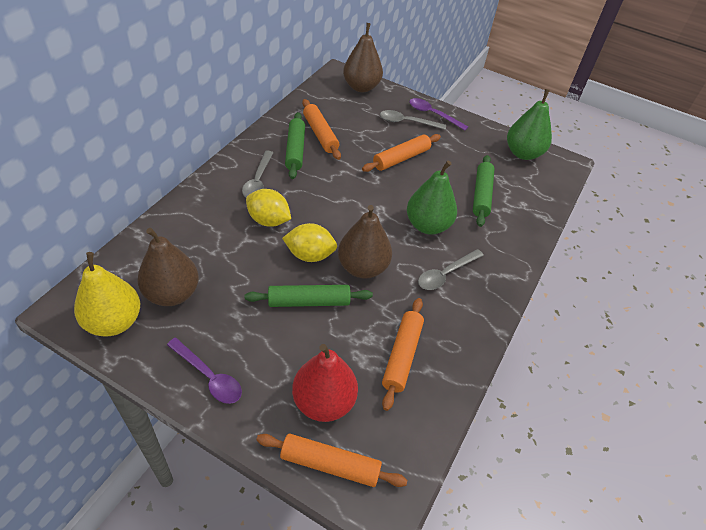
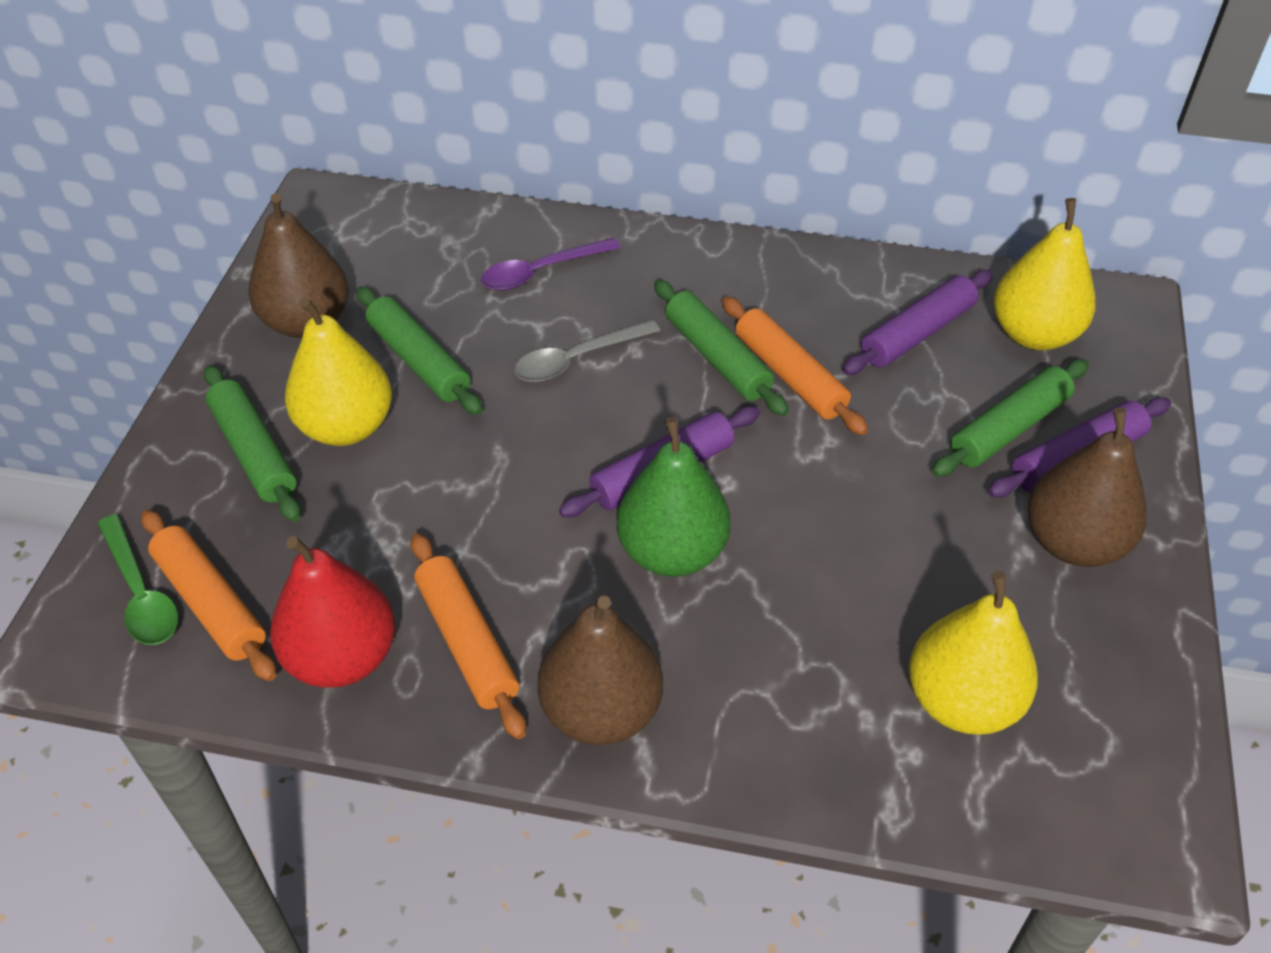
green pear: 2 -> 1
green rolling pin: 3 -> 4
green spoon: 0 -> 1
grey spoon: 3 -> 1
orange rolling pin: 4 -> 3
purple rolling pin: 0 -> 3
purple spoon: 2 -> 1
yellow lemon: 2 -> 0
yellow pear: 1 -> 3

